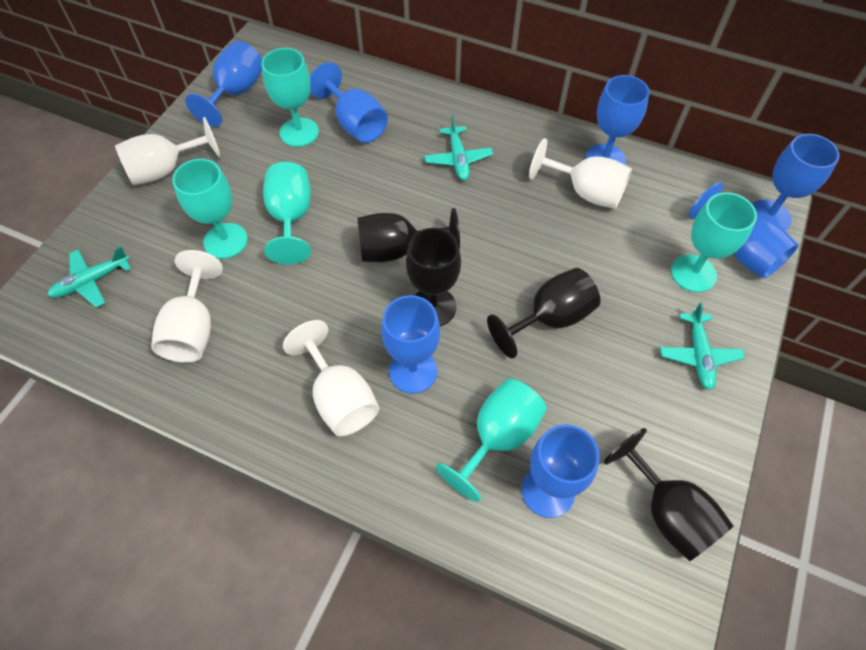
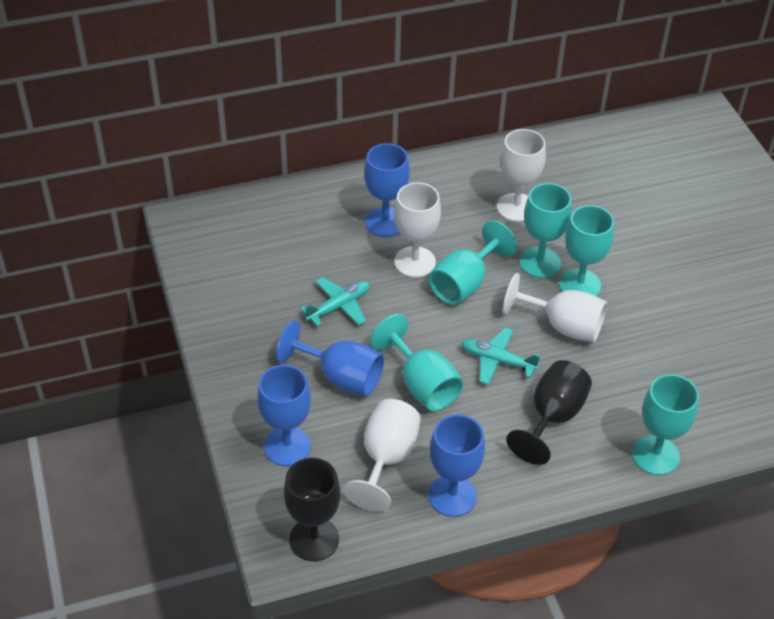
black goblet: 4 -> 2
blue goblet: 7 -> 4
turquoise plane: 3 -> 2

